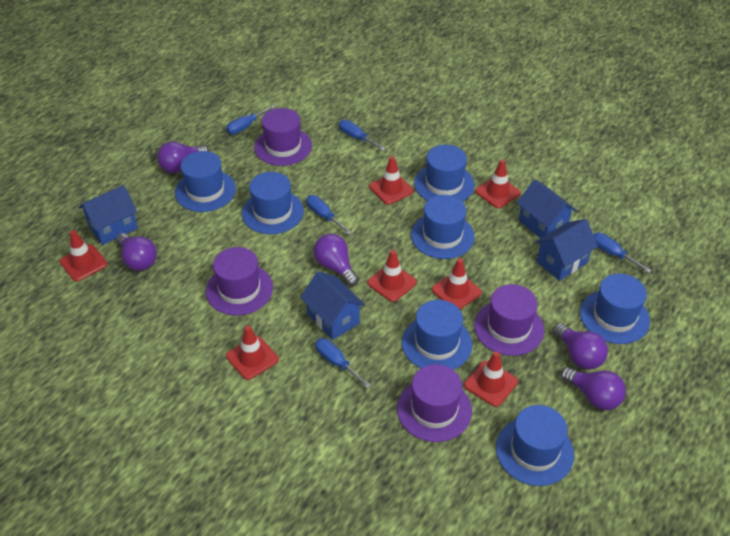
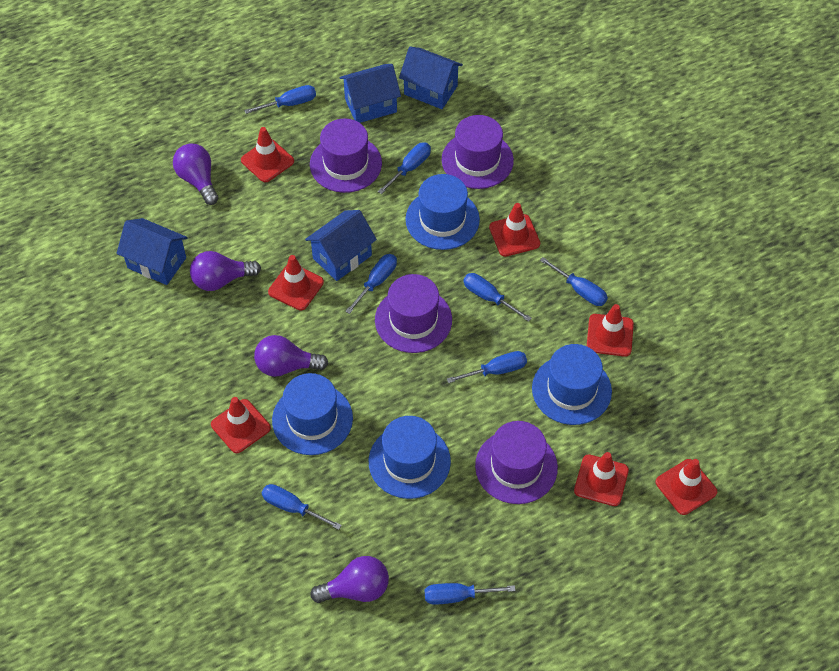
blue hat: 7 -> 4
blue screwdriver: 5 -> 8
purple light bulb: 5 -> 4

